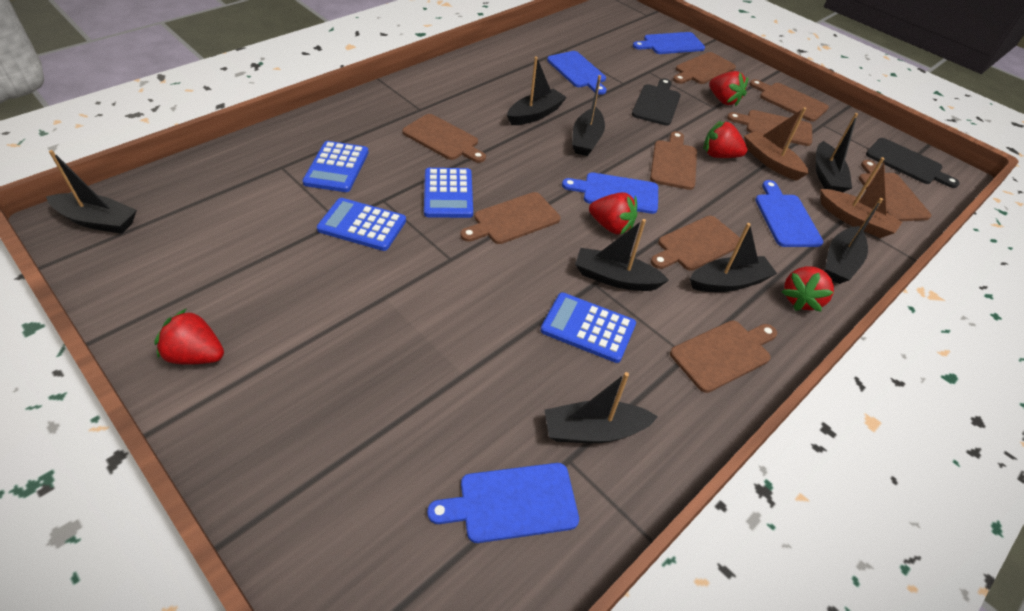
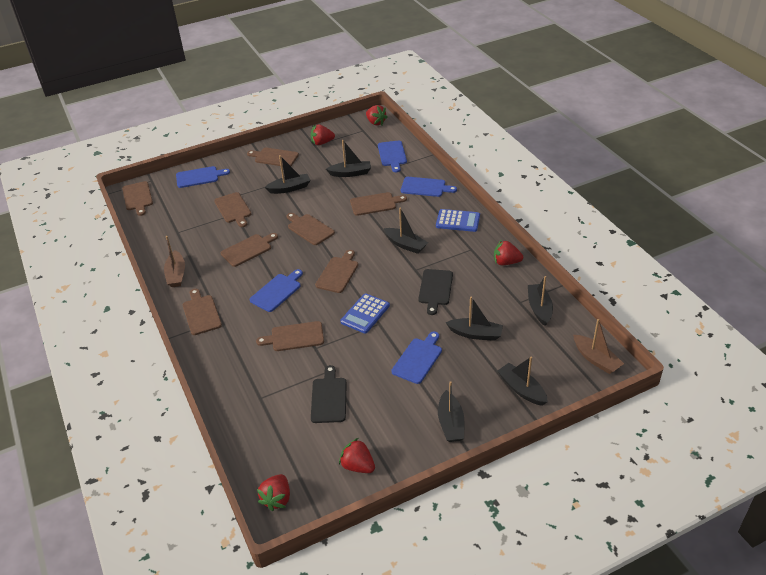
black boat: 8 -> 7
blue calculator: 4 -> 2

